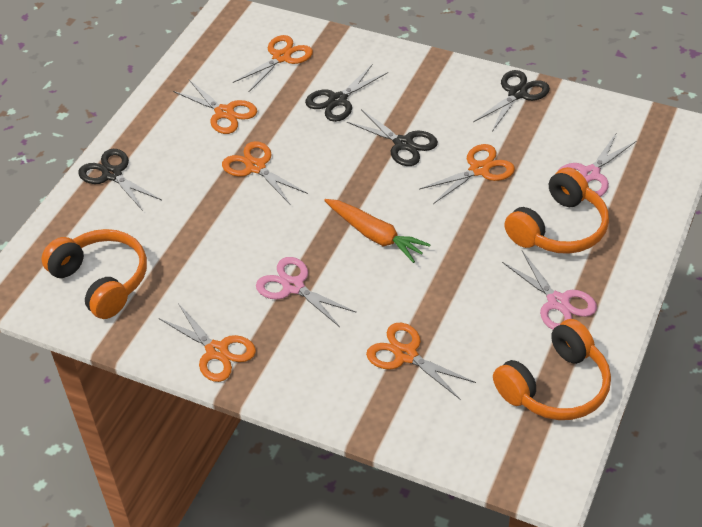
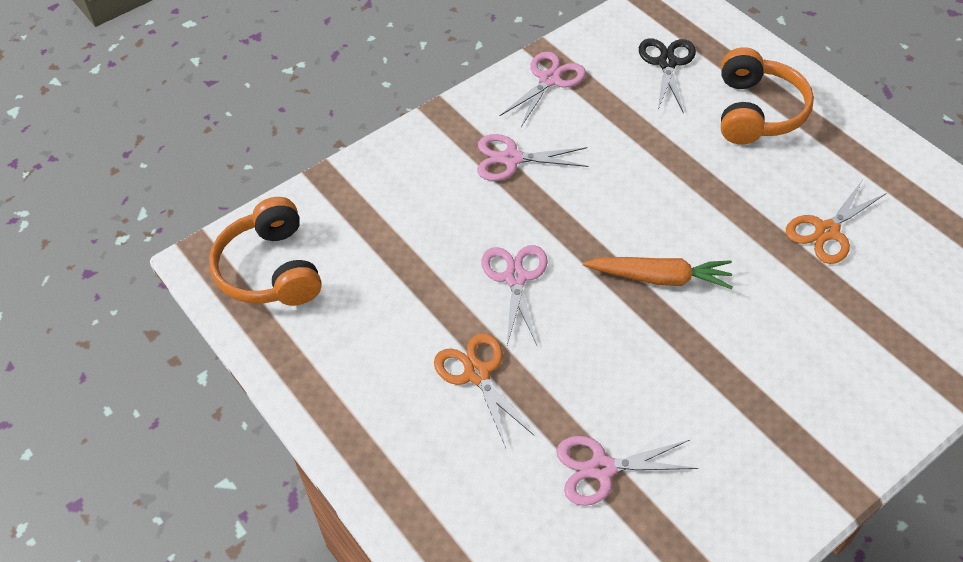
black scissors: 4 -> 1
orange headphones: 3 -> 2
orange scissors: 6 -> 2
pink scissors: 3 -> 4

